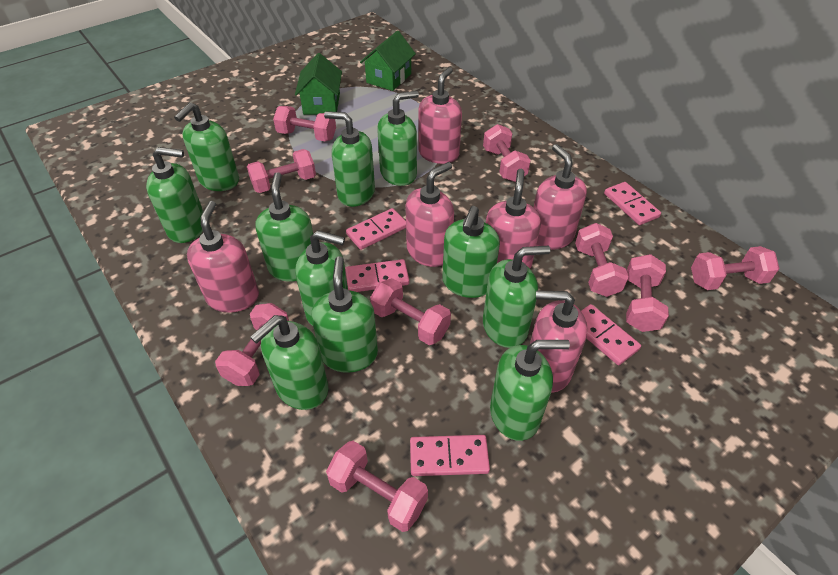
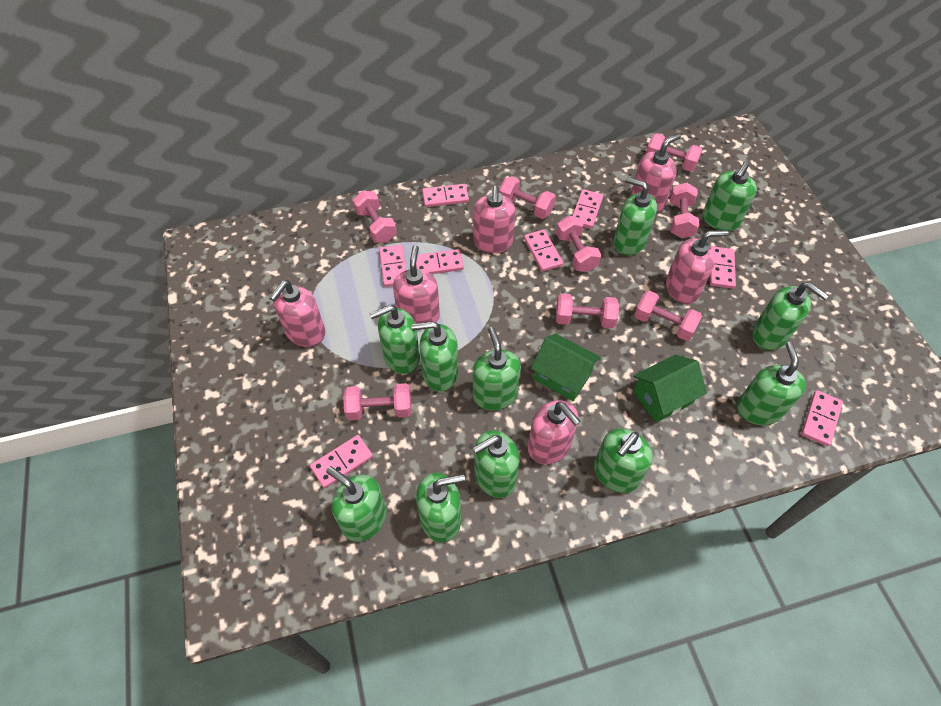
pink domino: 5 -> 8
pink dumbbell: 9 -> 8

